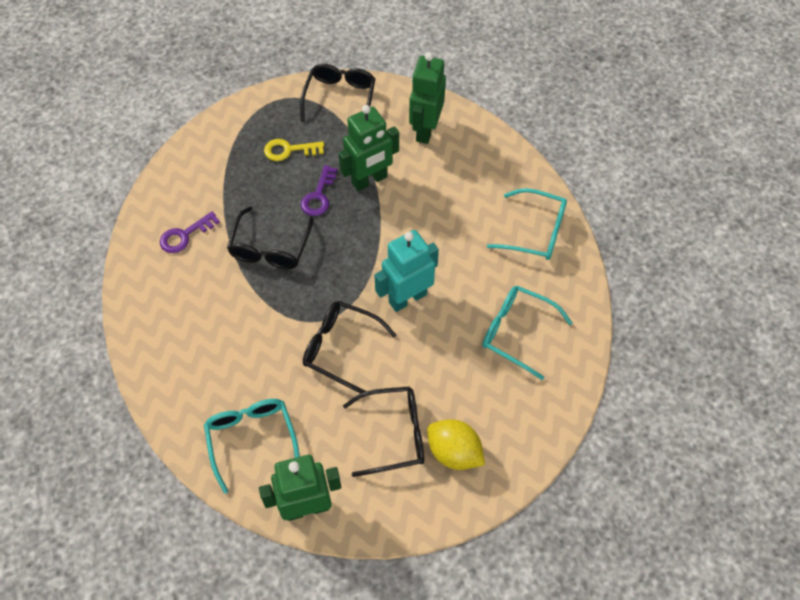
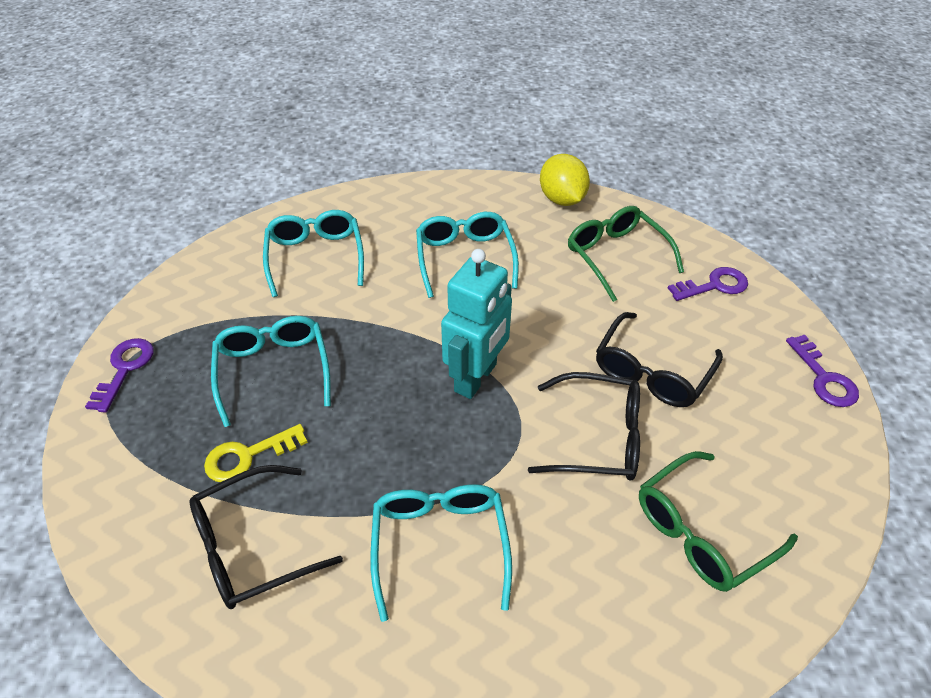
black glasses: 4 -> 3
green glasses: 0 -> 2
green robot: 3 -> 0
purple key: 2 -> 3
turquoise glasses: 3 -> 4

